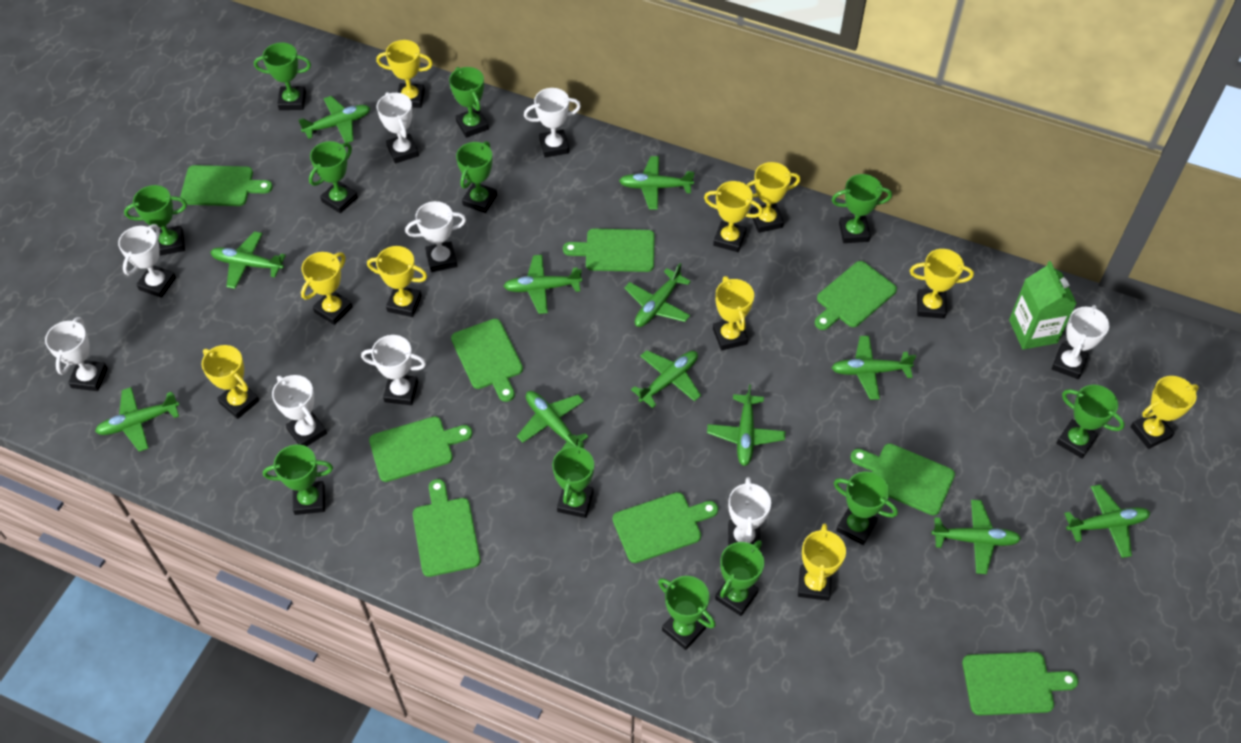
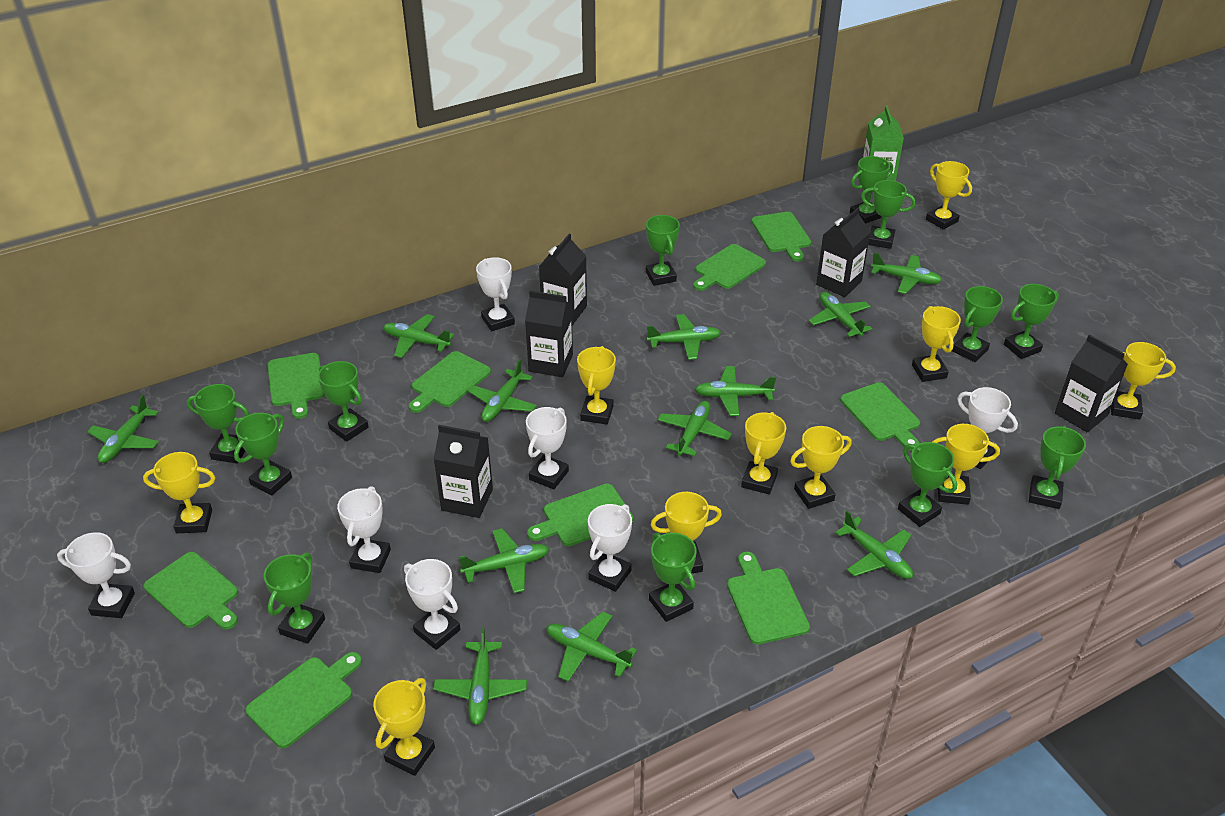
black carton: 0 -> 5
white trophy: 9 -> 7

